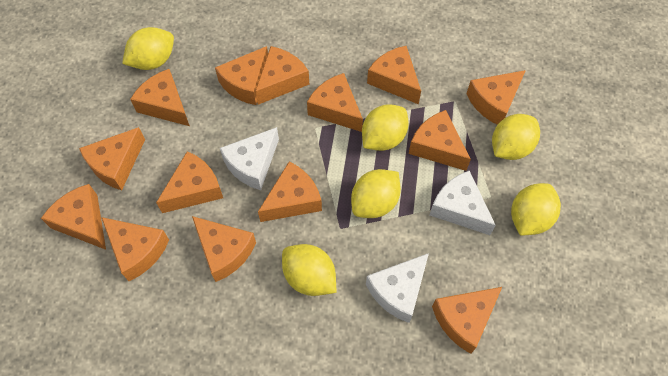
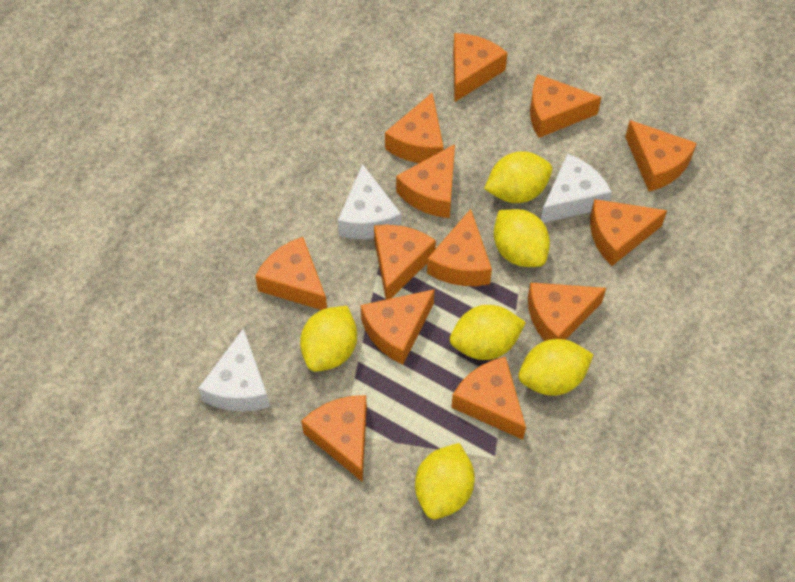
orange cheese: 14 -> 13

